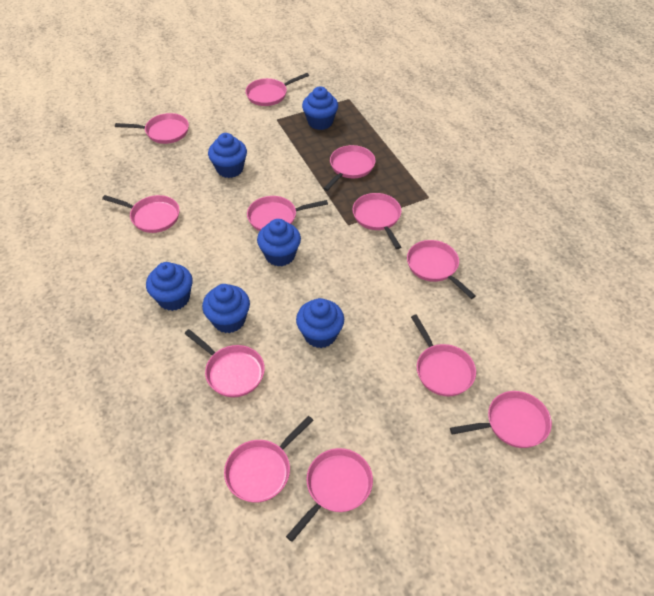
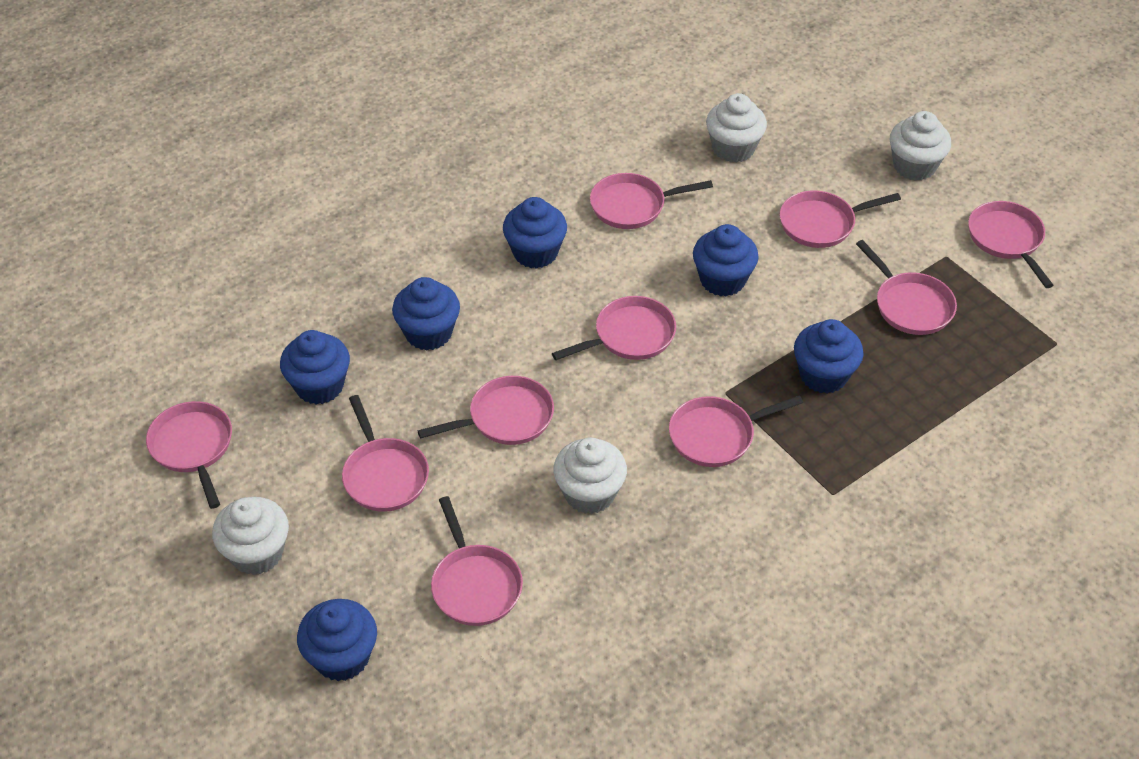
pink pan: 12 -> 10
white cupcake: 0 -> 4

